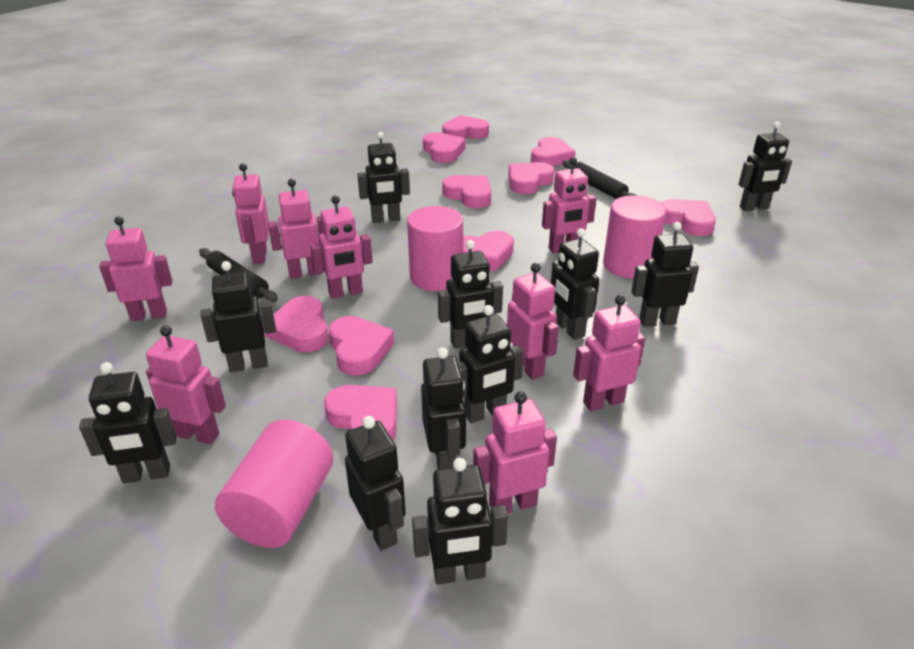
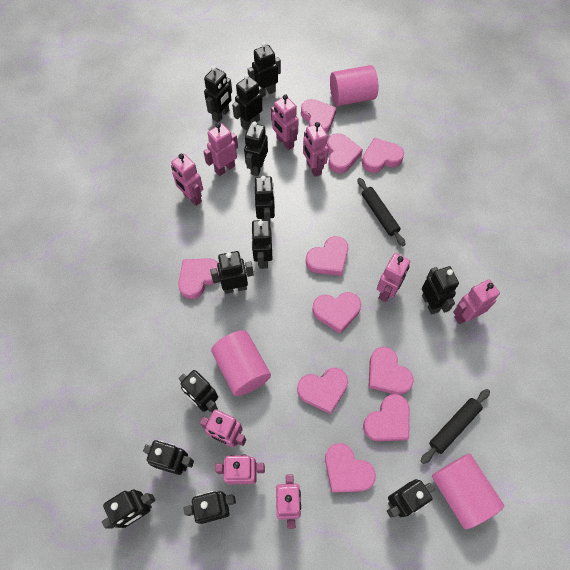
black robot: 11 -> 13

